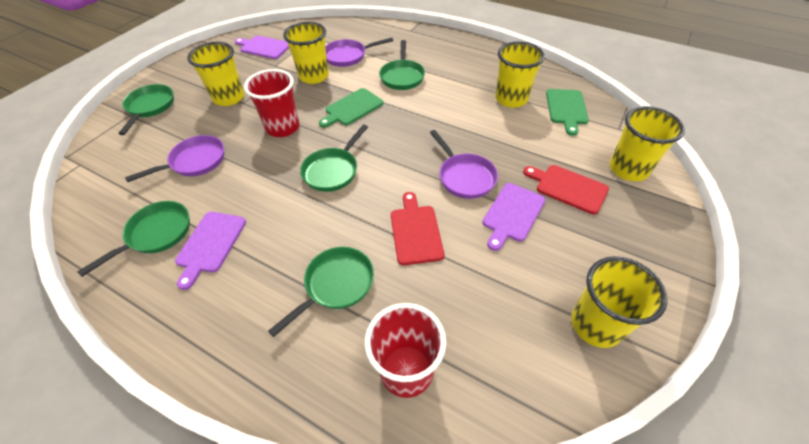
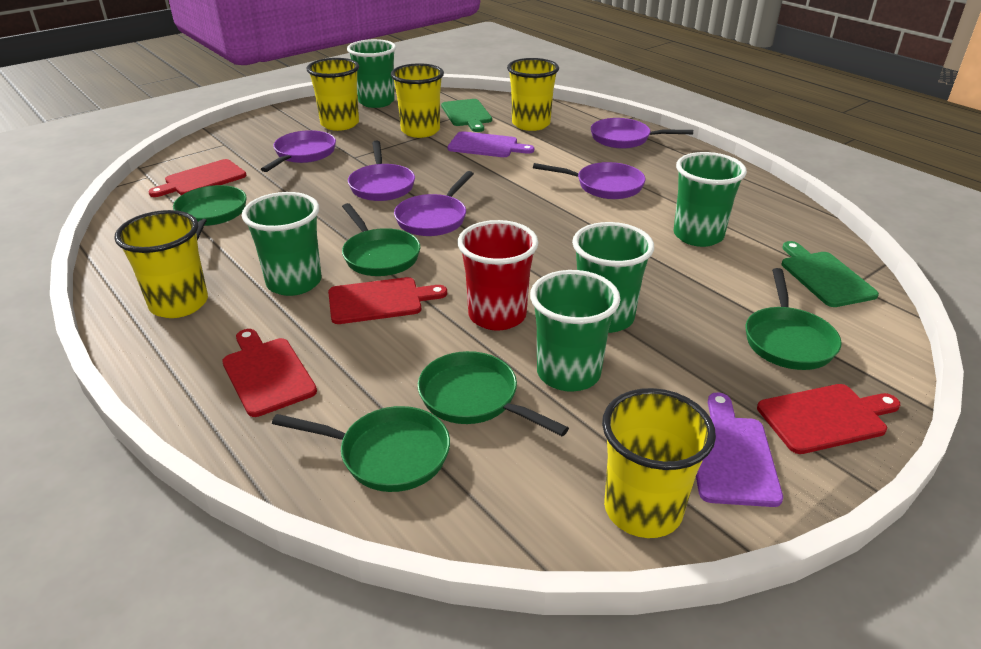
green cup: 0 -> 5
purple cutting board: 3 -> 2
purple pan: 3 -> 5
red cup: 2 -> 1
red cutting board: 2 -> 4

